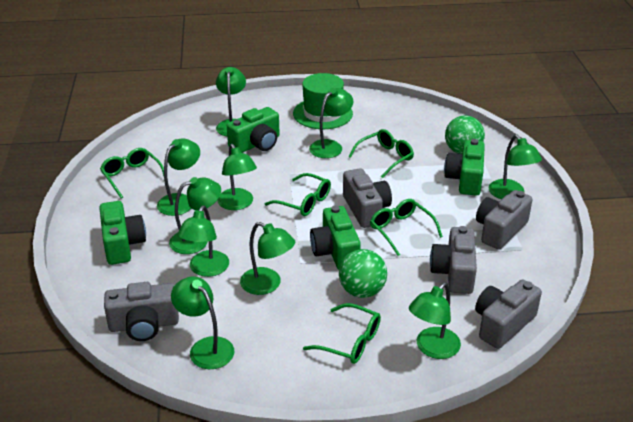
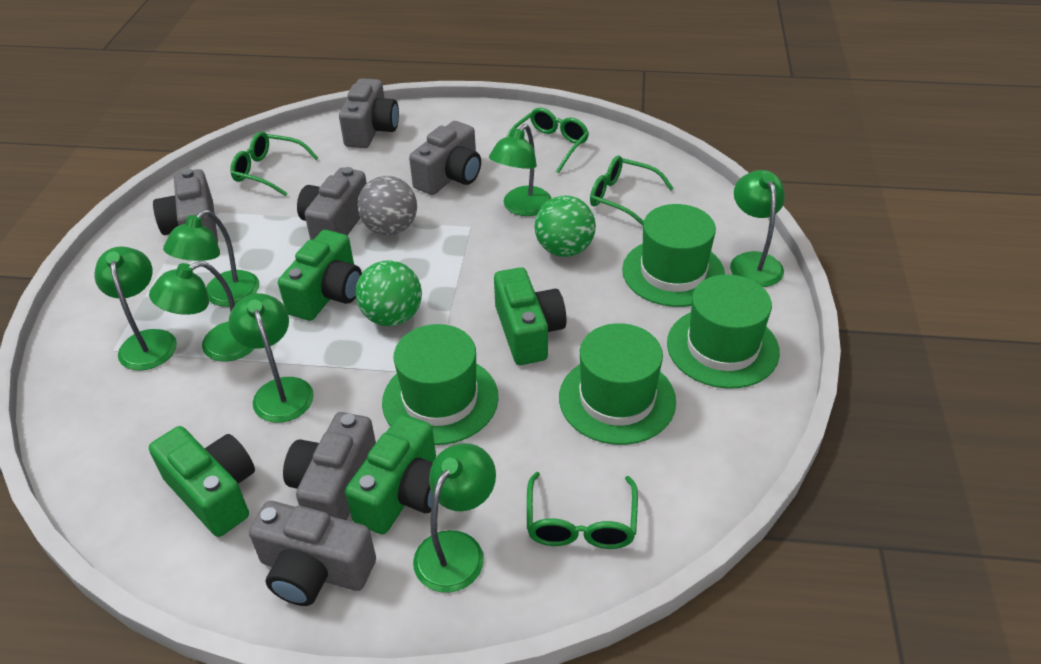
green glasses: 5 -> 4
green hat: 1 -> 4
green lamp: 10 -> 7
grey ball: 0 -> 1
grey camera: 5 -> 6

